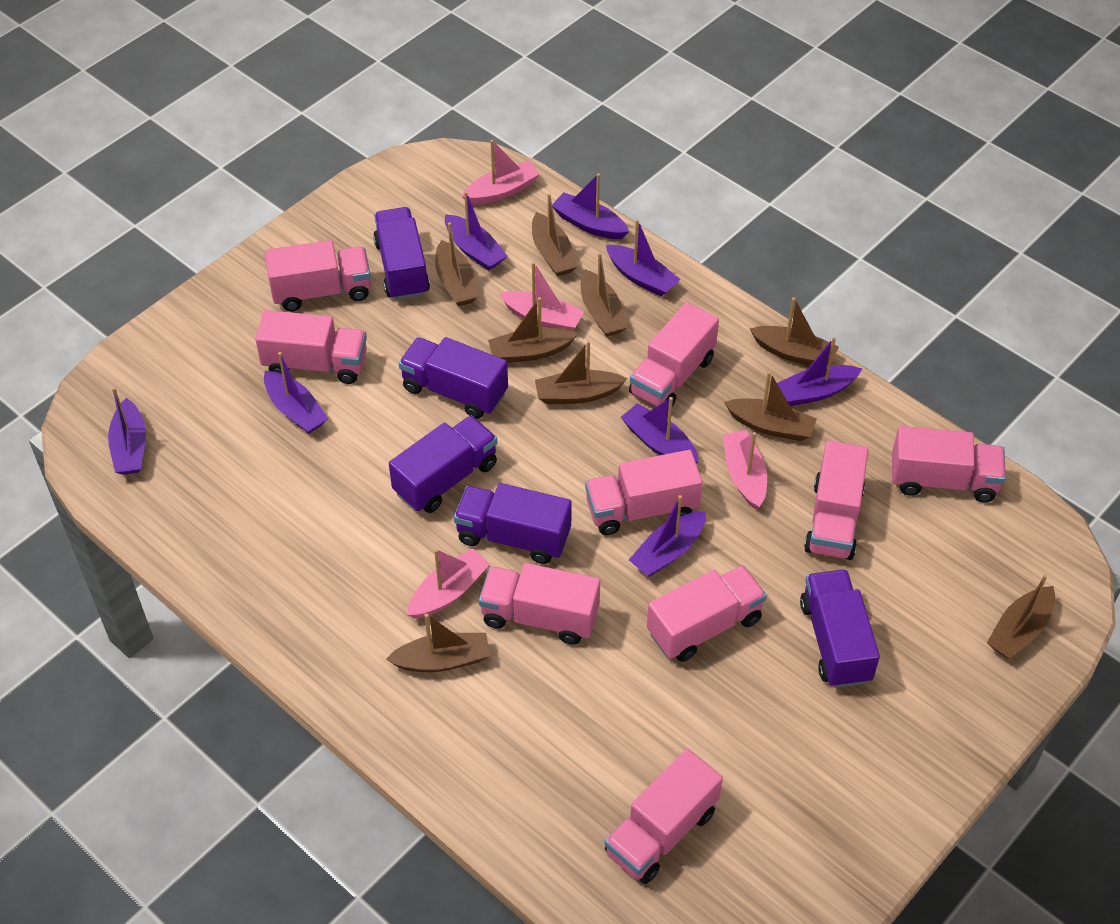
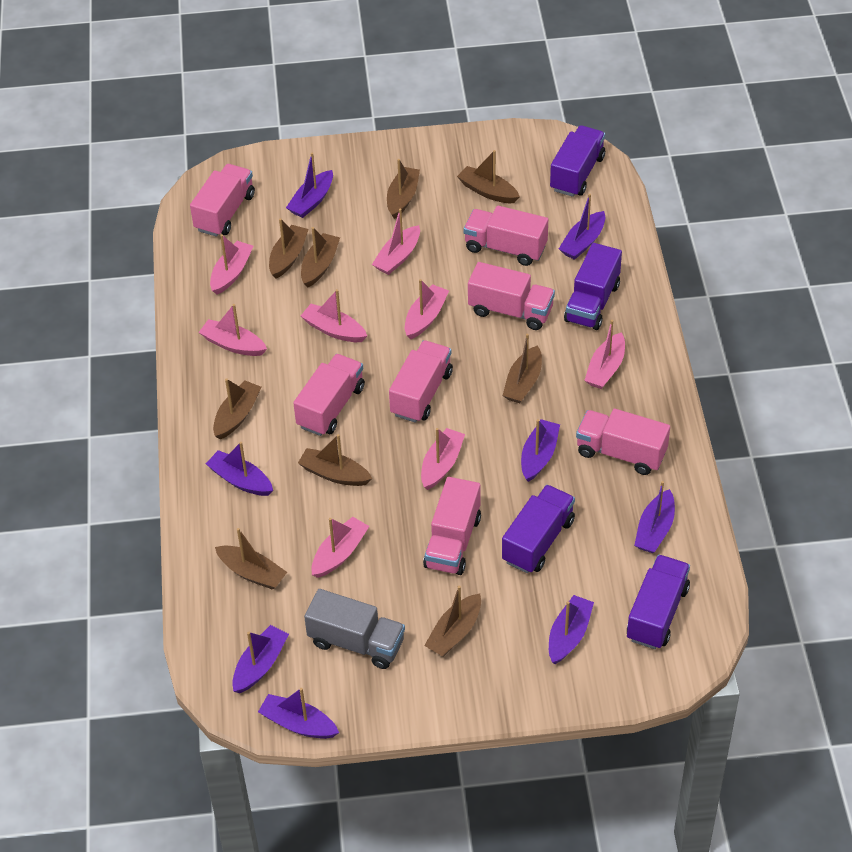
grey truck: 0 -> 1
pink boat: 4 -> 8
pink truck: 9 -> 7
purple truck: 5 -> 4

